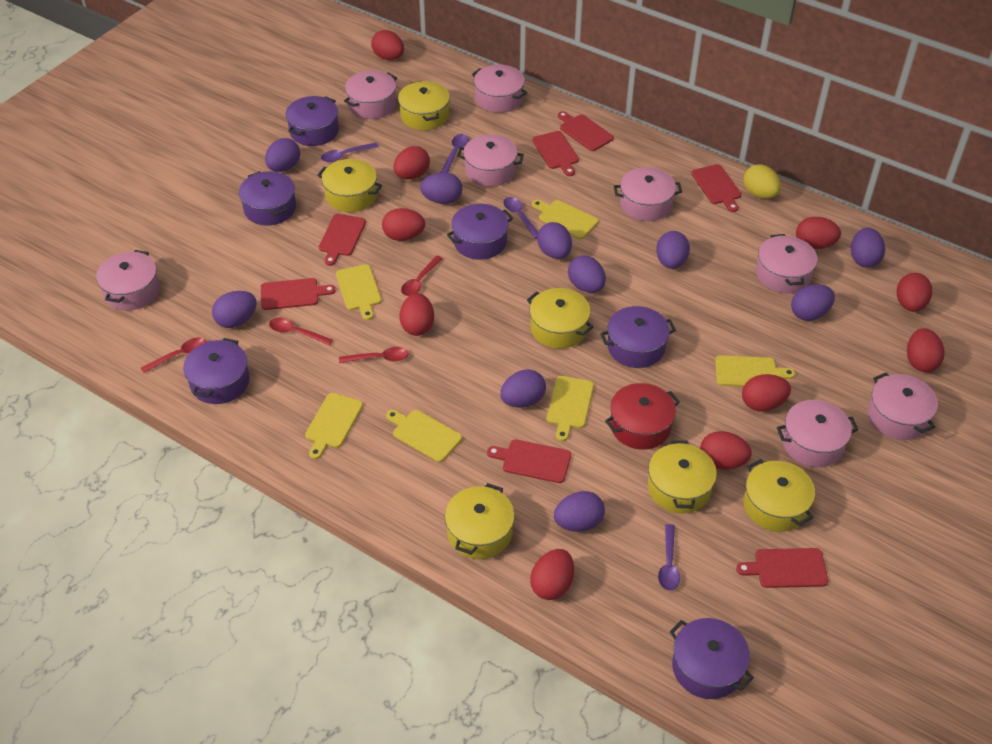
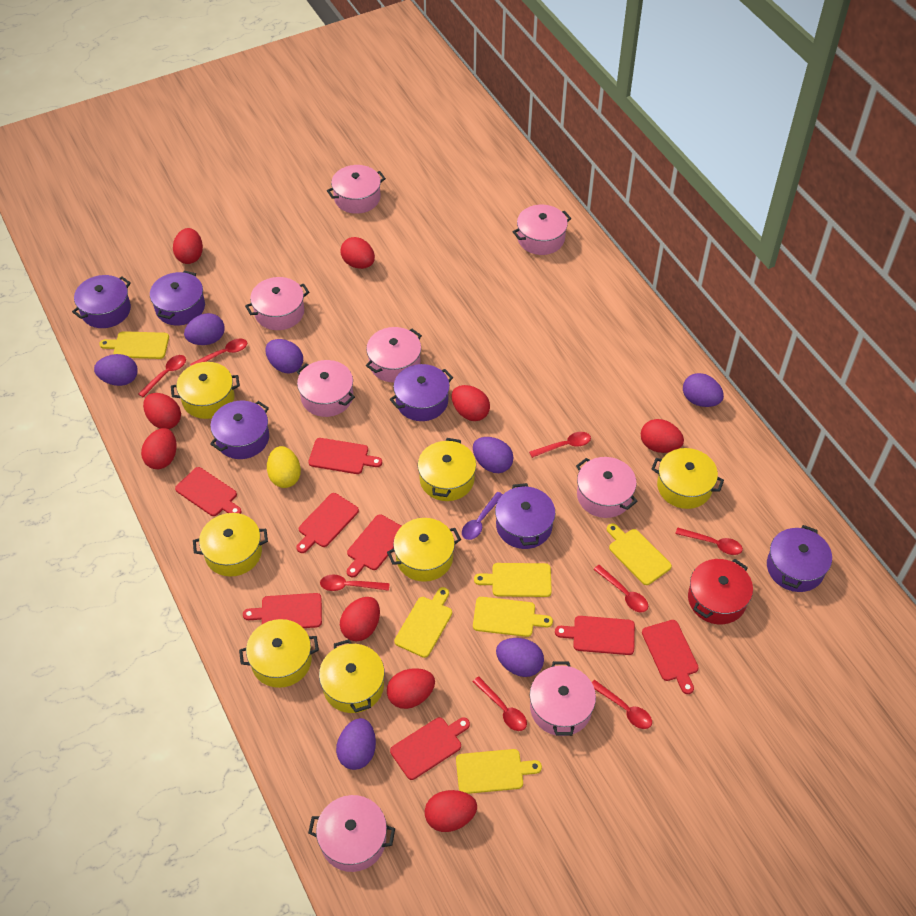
purple egg: 10 -> 7
purple spoon: 4 -> 1
red cutting board: 7 -> 8
red egg: 10 -> 9
red spoon: 4 -> 8
yellow pot: 6 -> 7

